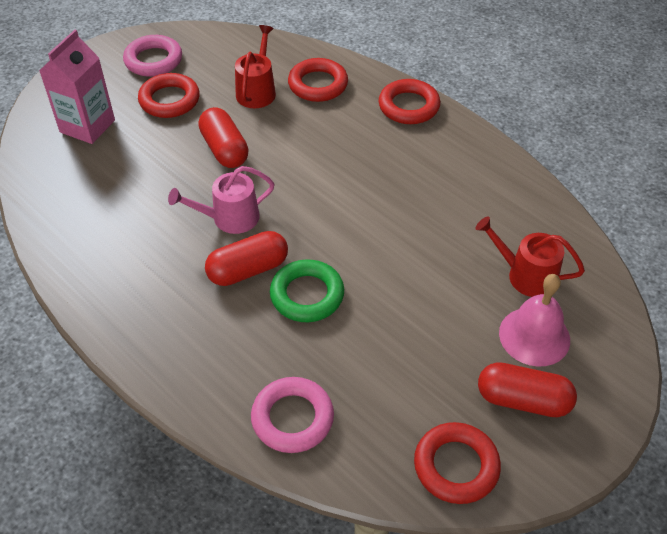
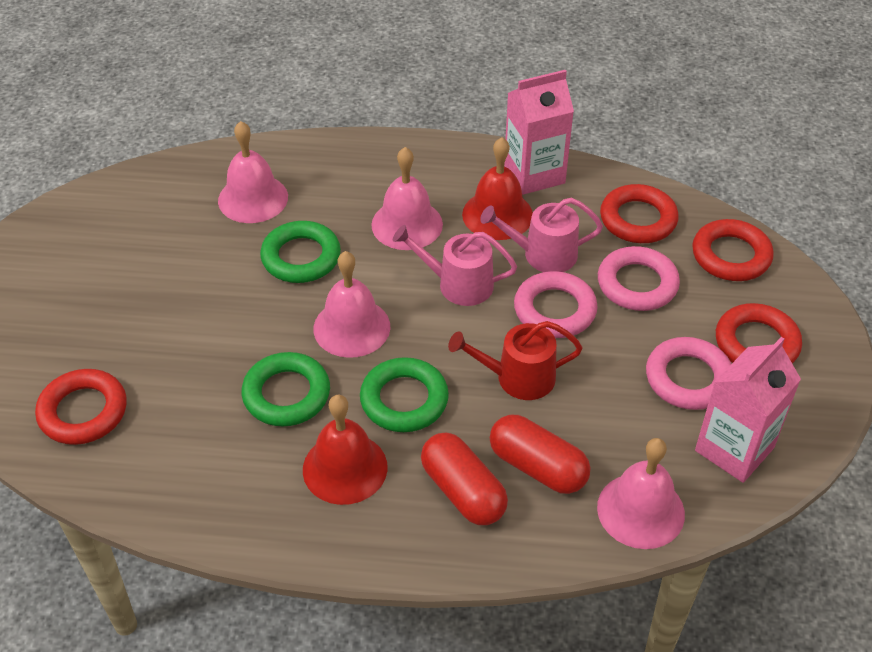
green ring: 1 -> 3
pink bell: 1 -> 4
pink carton: 1 -> 2
pink ring: 2 -> 3
pink watering can: 1 -> 2
red bell: 0 -> 2
red capsule: 3 -> 2
red watering can: 2 -> 1

